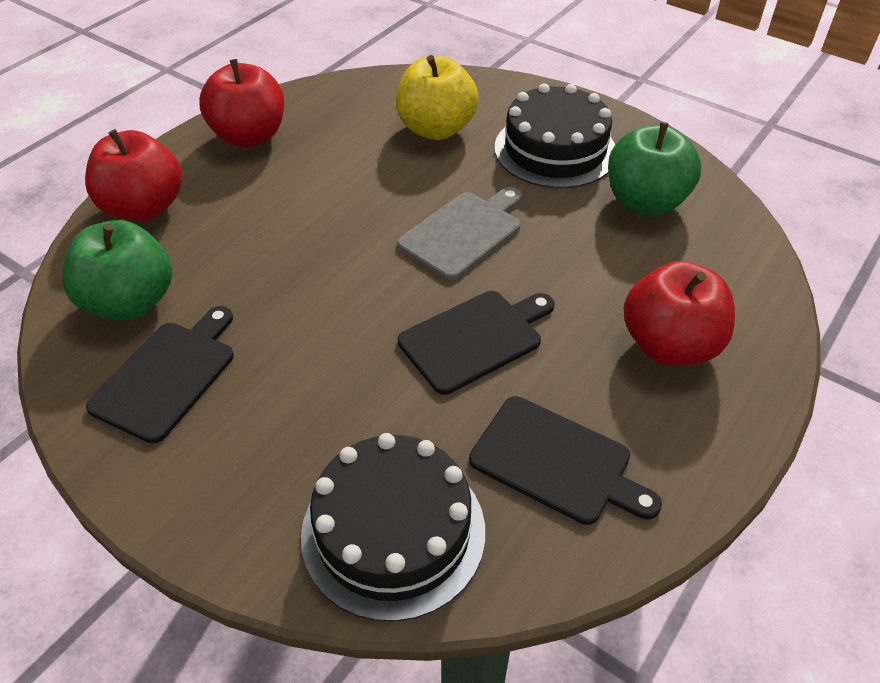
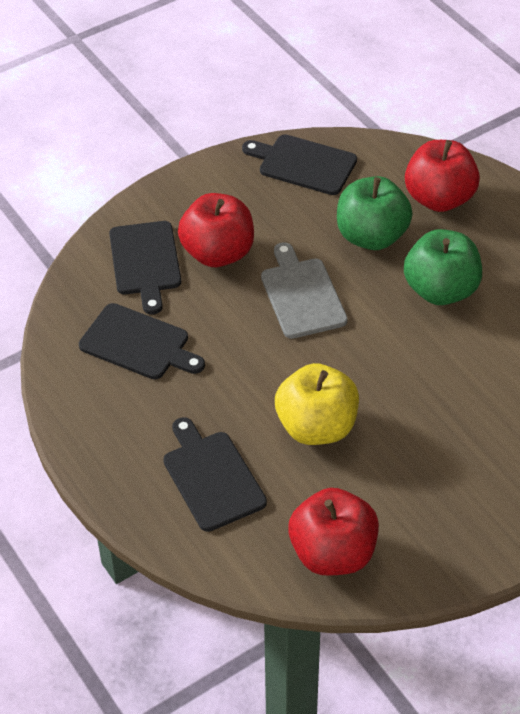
black cake: 2 -> 0
black cutting board: 3 -> 4

